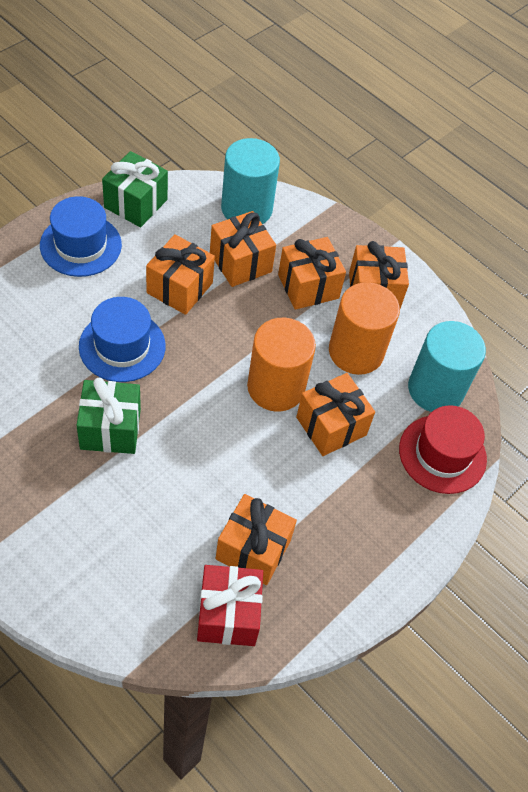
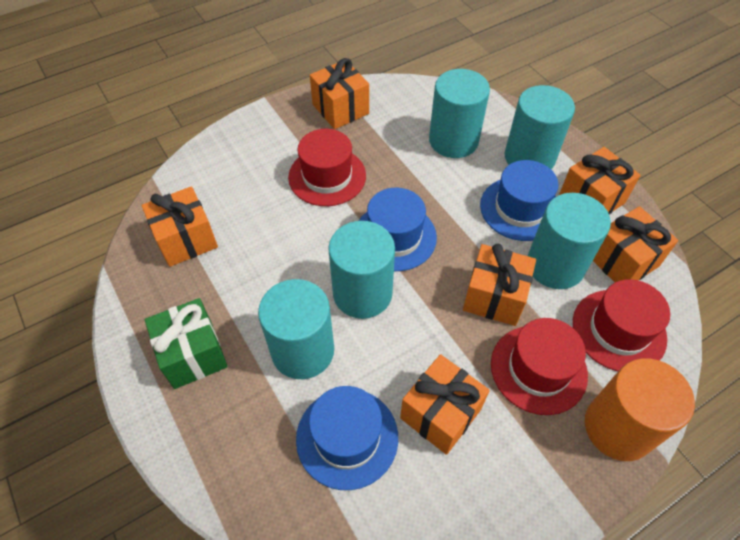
blue hat: 2 -> 3
green gift: 2 -> 1
orange cylinder: 2 -> 1
red gift: 1 -> 0
red hat: 1 -> 3
turquoise cylinder: 2 -> 5

